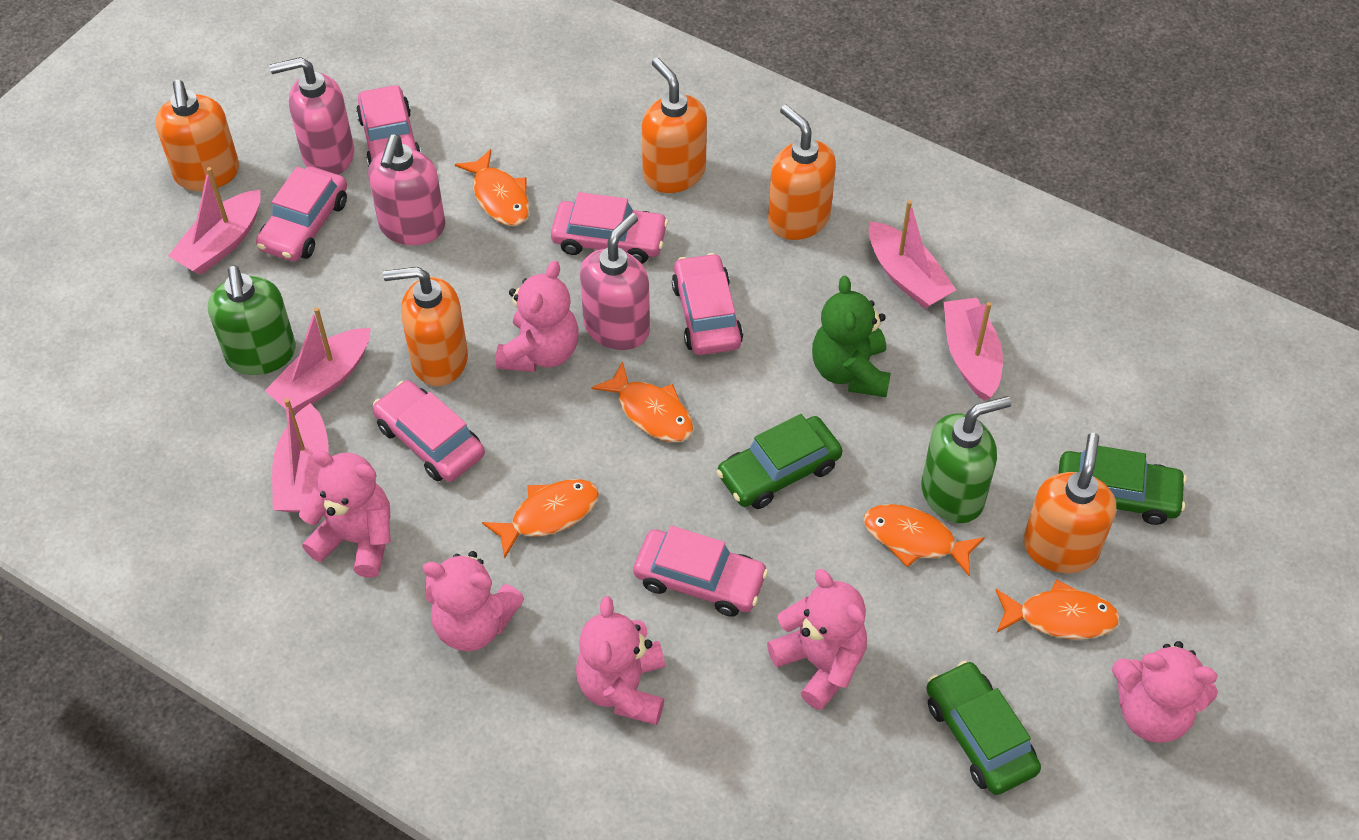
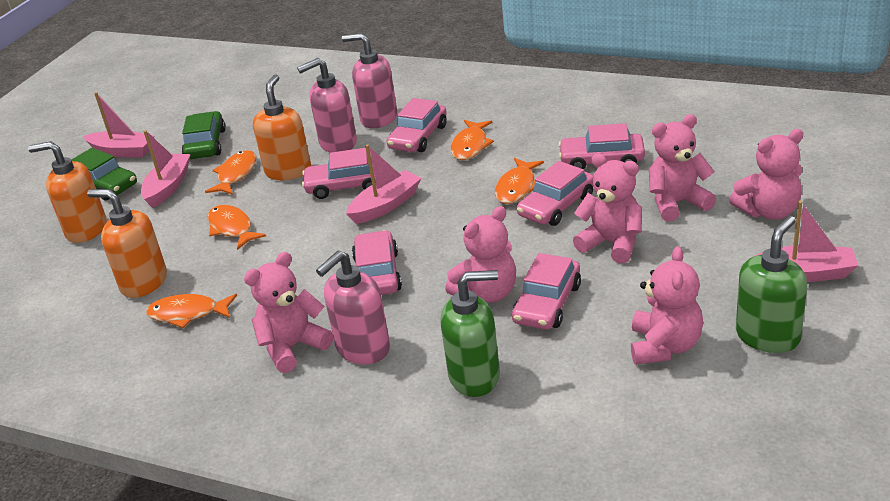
green car: 3 -> 2
green teddy bear: 1 -> 0
orange soap dispenser: 5 -> 3
pink boat: 5 -> 4

